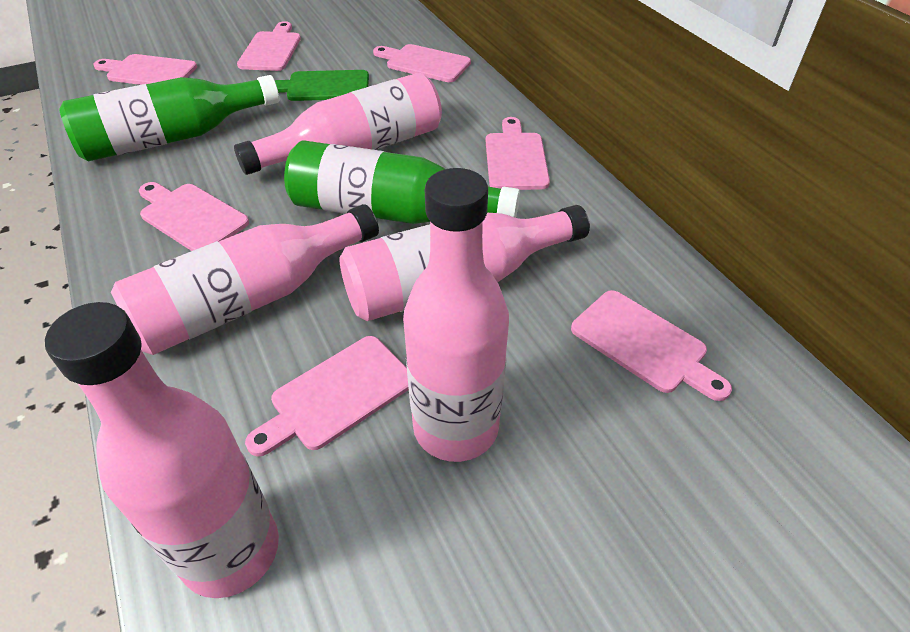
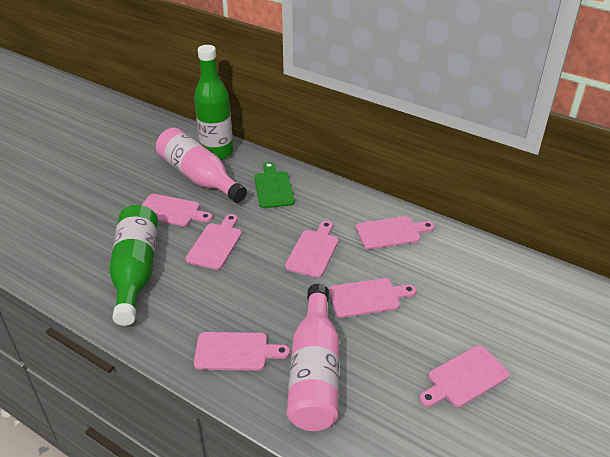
pink bottle: 5 -> 2

